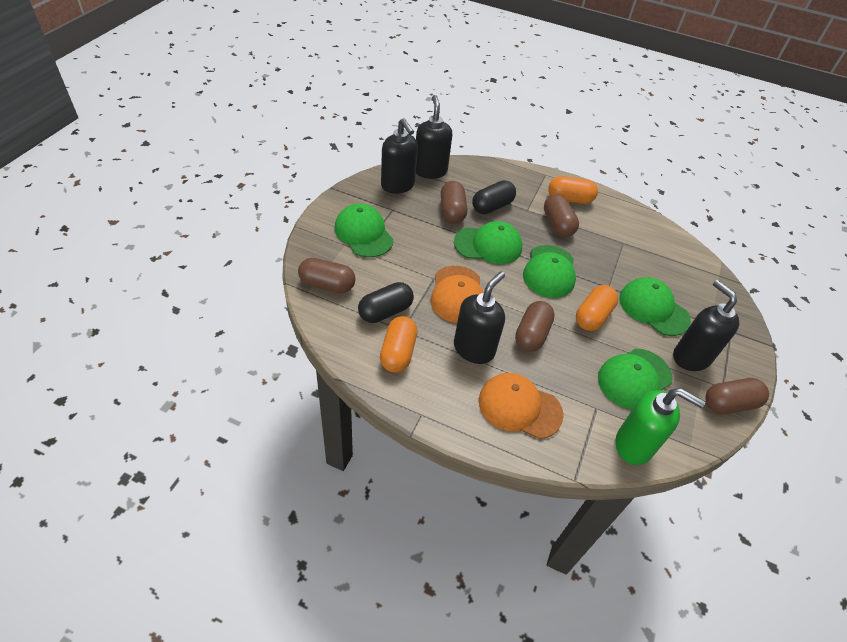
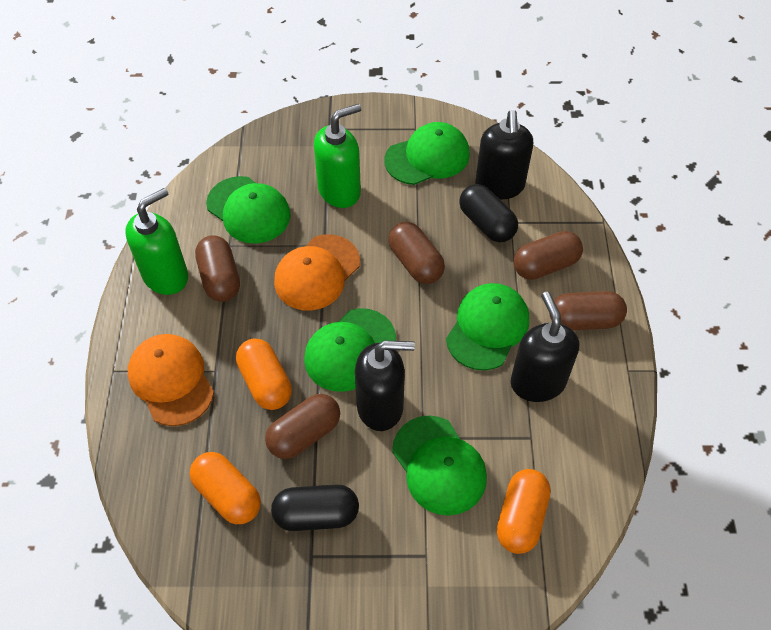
black soap dispenser: 4 -> 3
green soap dispenser: 1 -> 2

